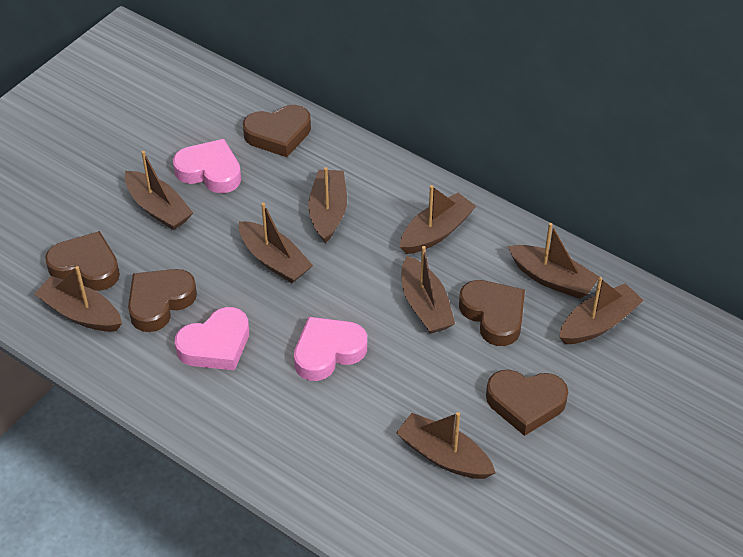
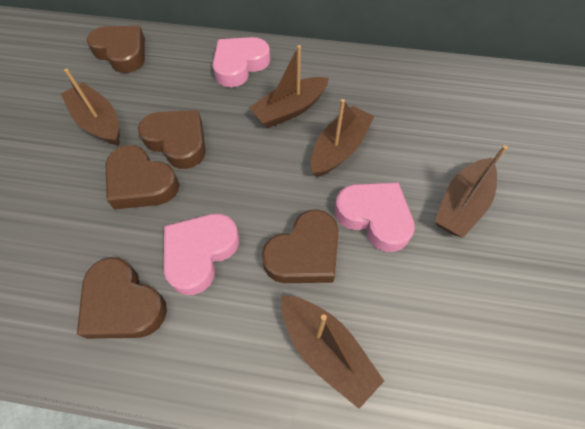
brown boat: 9 -> 5

